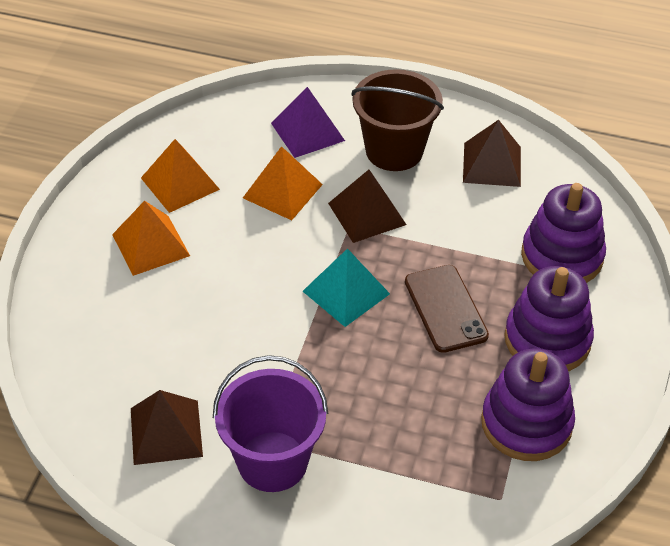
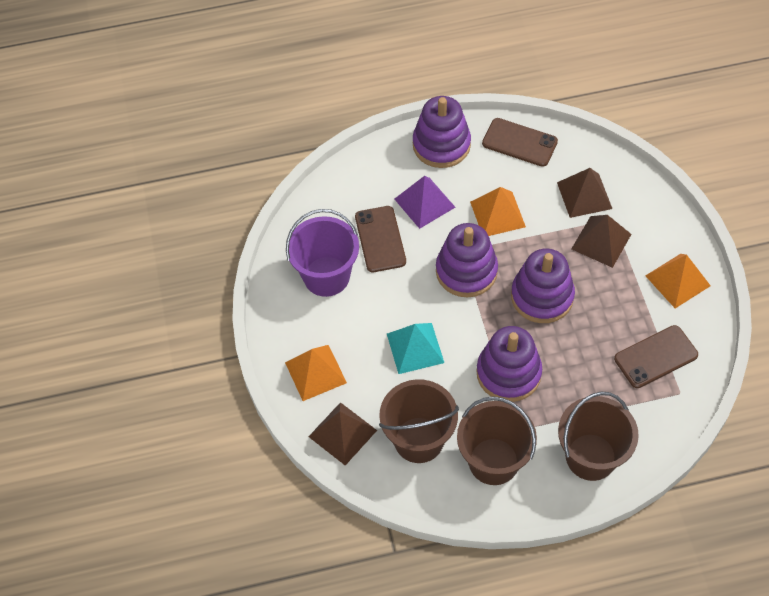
brown bucket: 1 -> 3
brown phone: 1 -> 3
purple stacking toy: 3 -> 4

